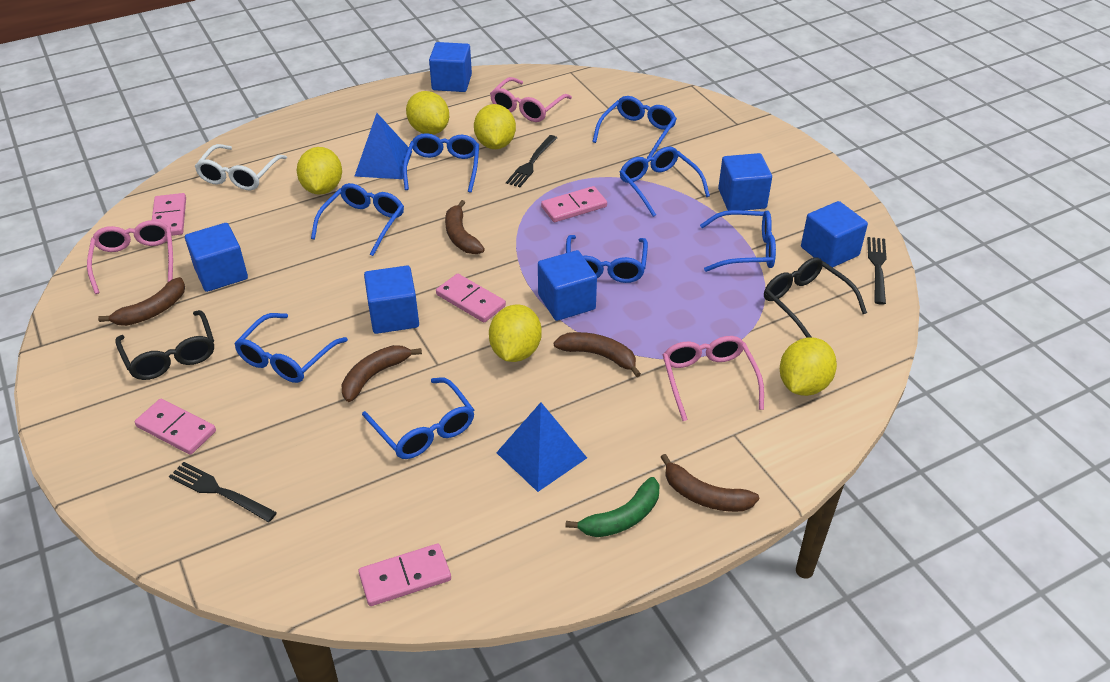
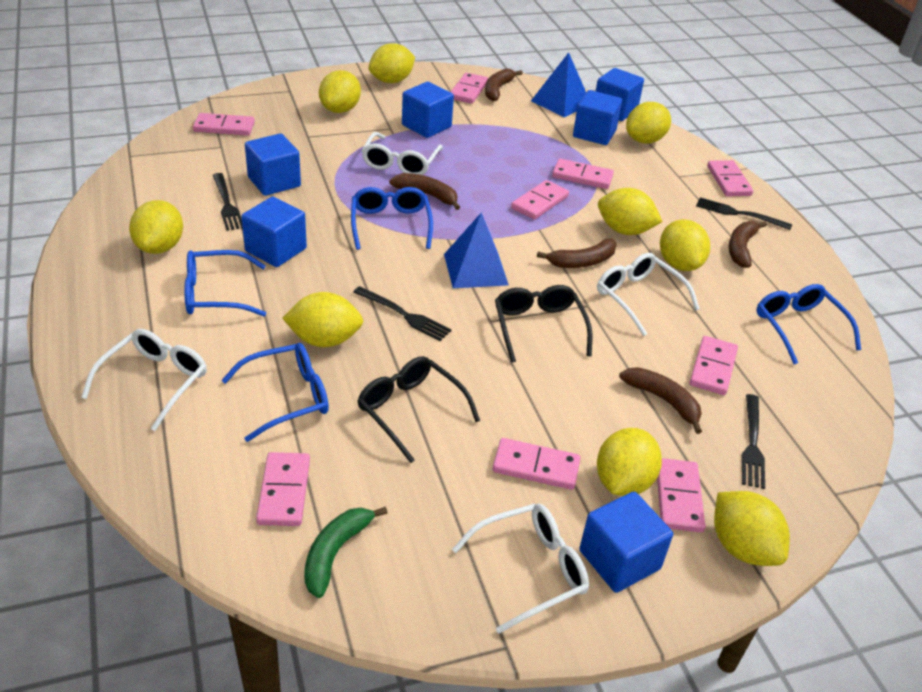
black fork: 3 -> 4
blue glasses: 8 -> 4
pink domino: 5 -> 9
pink glasses: 3 -> 0
white glasses: 1 -> 4
yellow lemon: 5 -> 9

